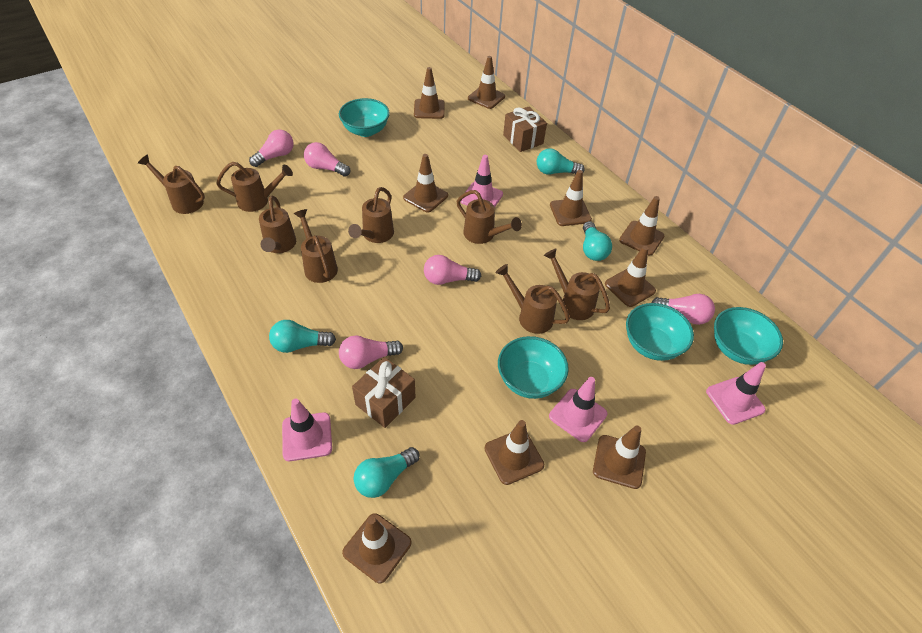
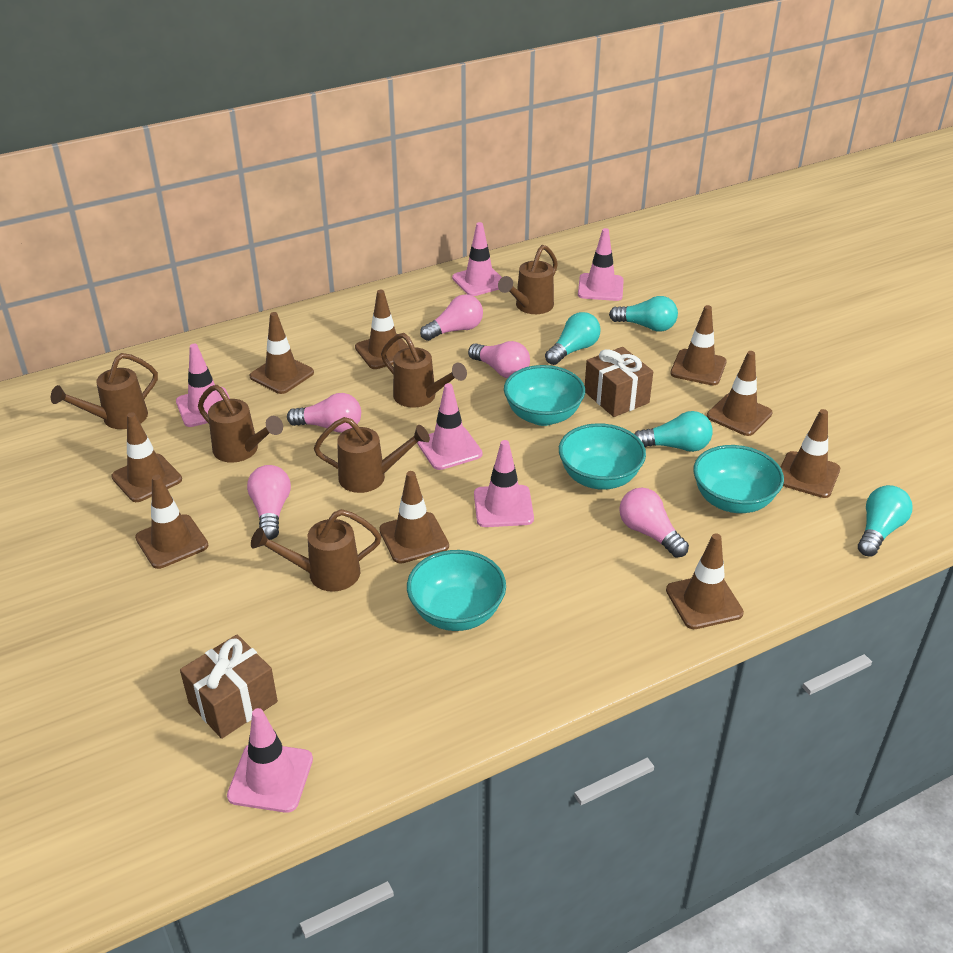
brown watering can: 8 -> 6
pink traffic cone: 4 -> 6

